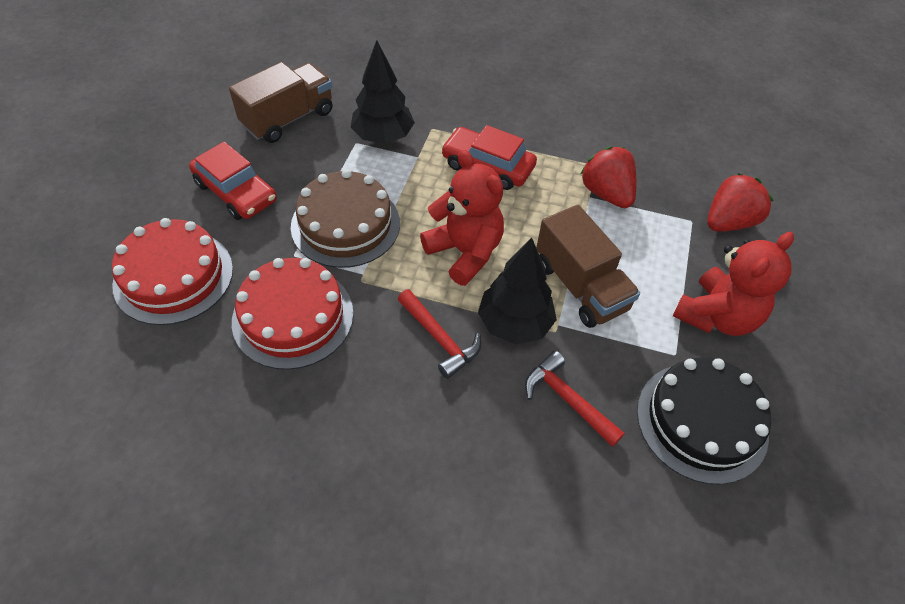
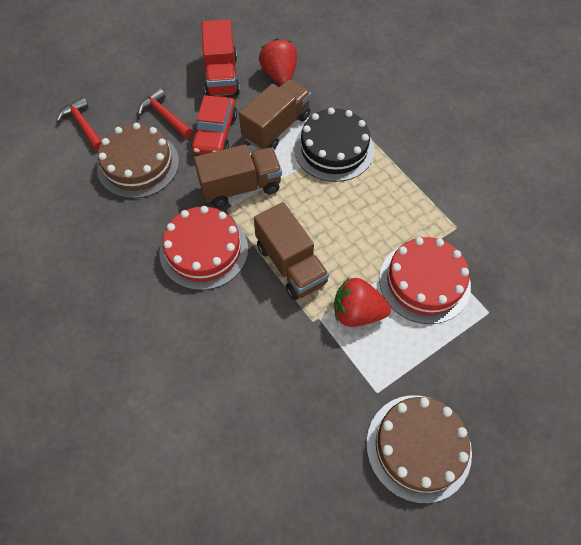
black tree: 2 -> 0
brown cake: 1 -> 2
brown truck: 2 -> 3
red car: 2 -> 1
red teddy bear: 2 -> 0
red truck: 0 -> 1

